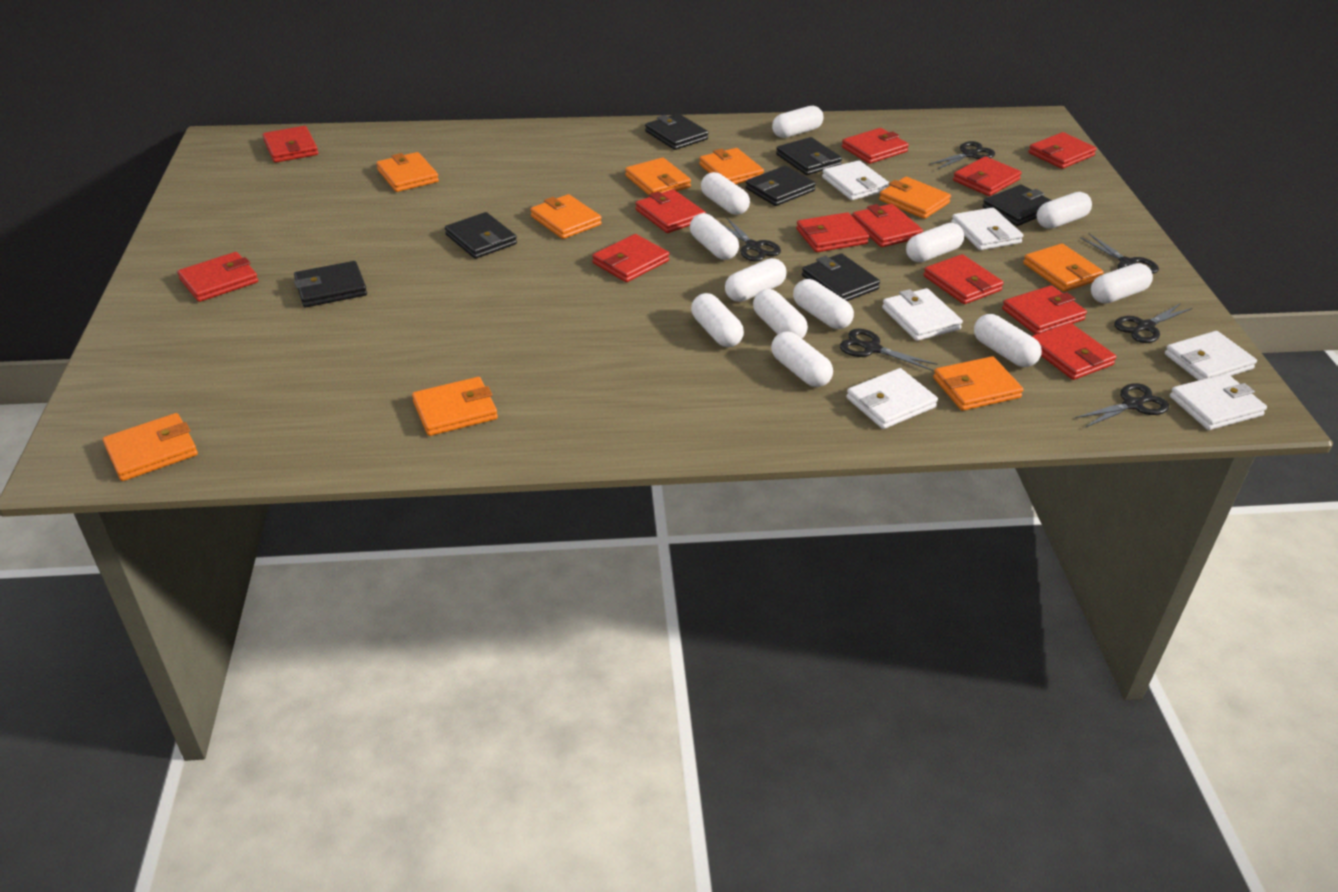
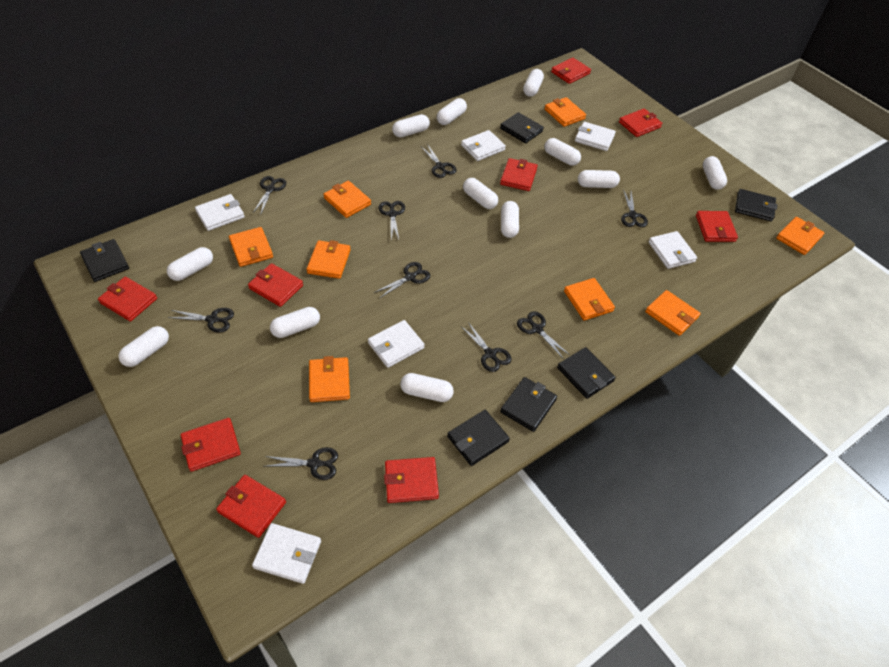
black scissors: 6 -> 9
black wallet: 7 -> 6
orange wallet: 9 -> 8
red wallet: 12 -> 9

